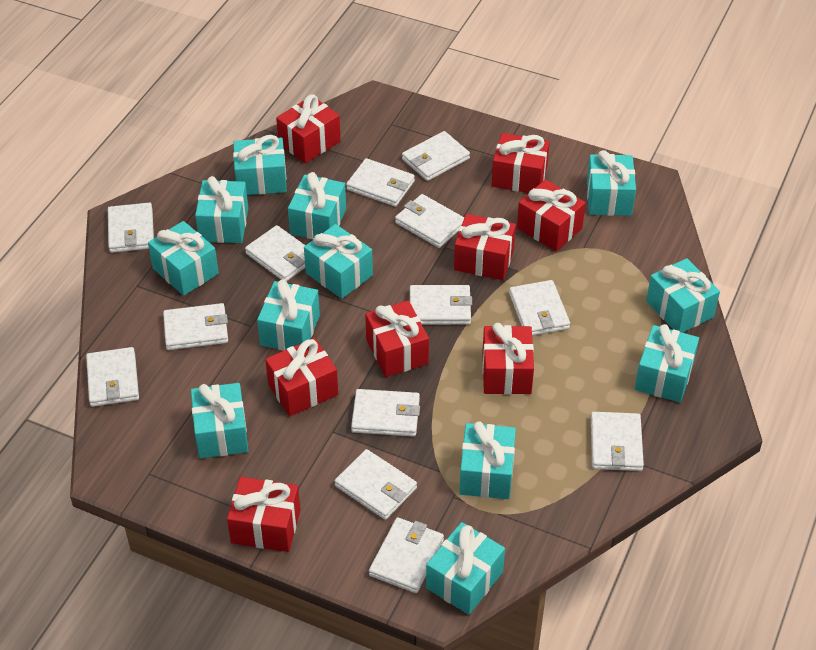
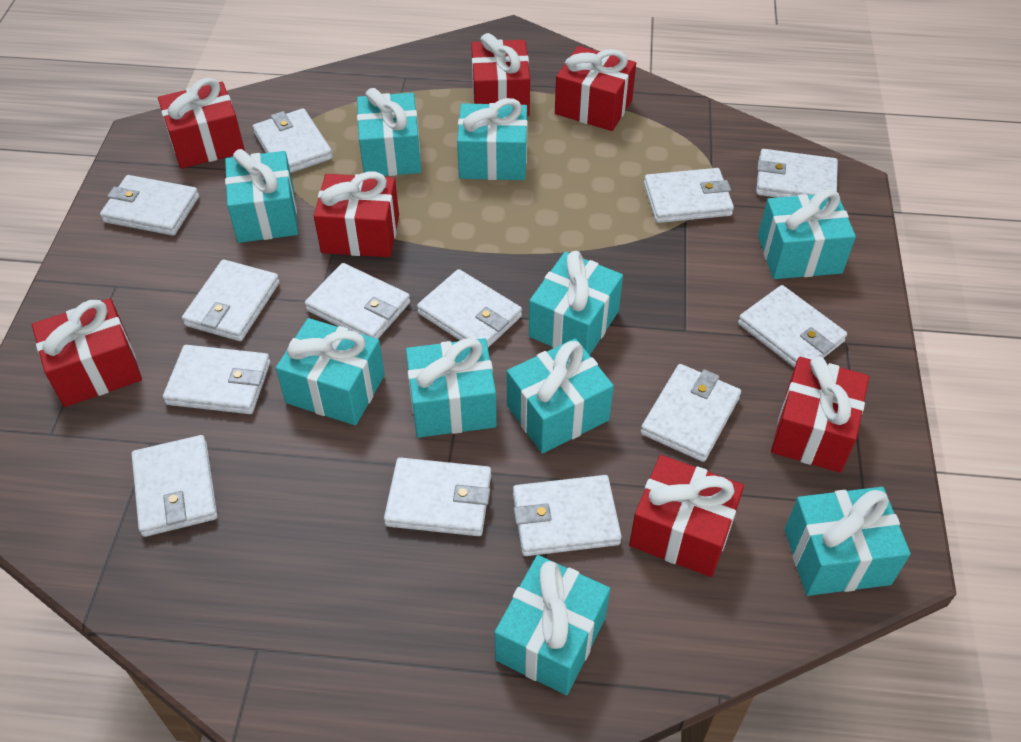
red gift: 8 -> 7
turquoise gift: 12 -> 10

